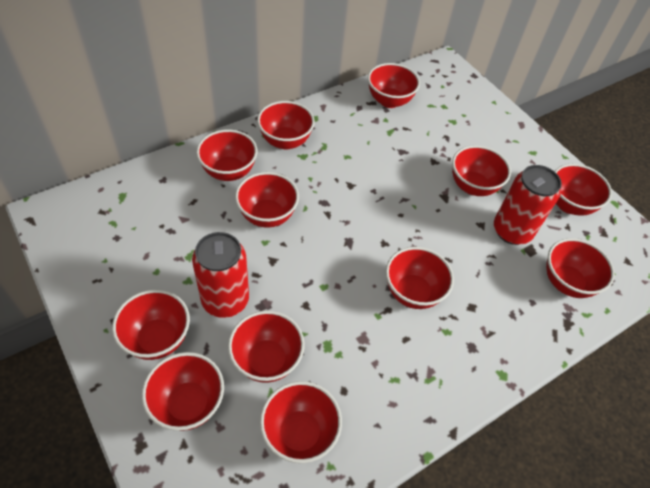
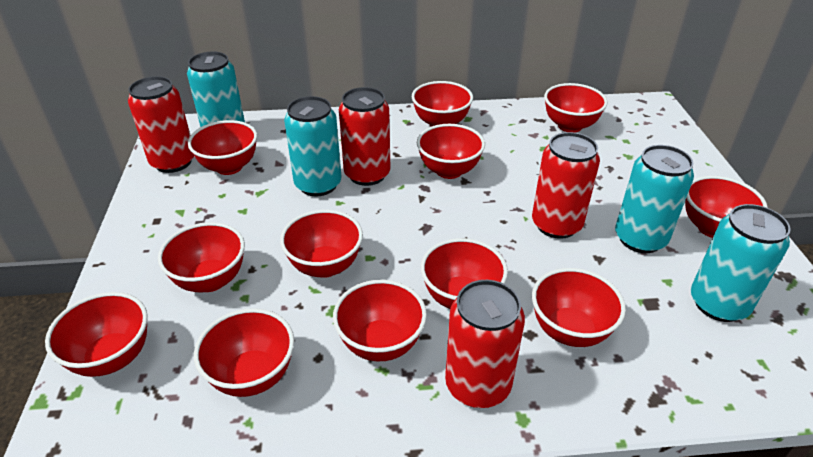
red can: 2 -> 4
turquoise can: 0 -> 4

